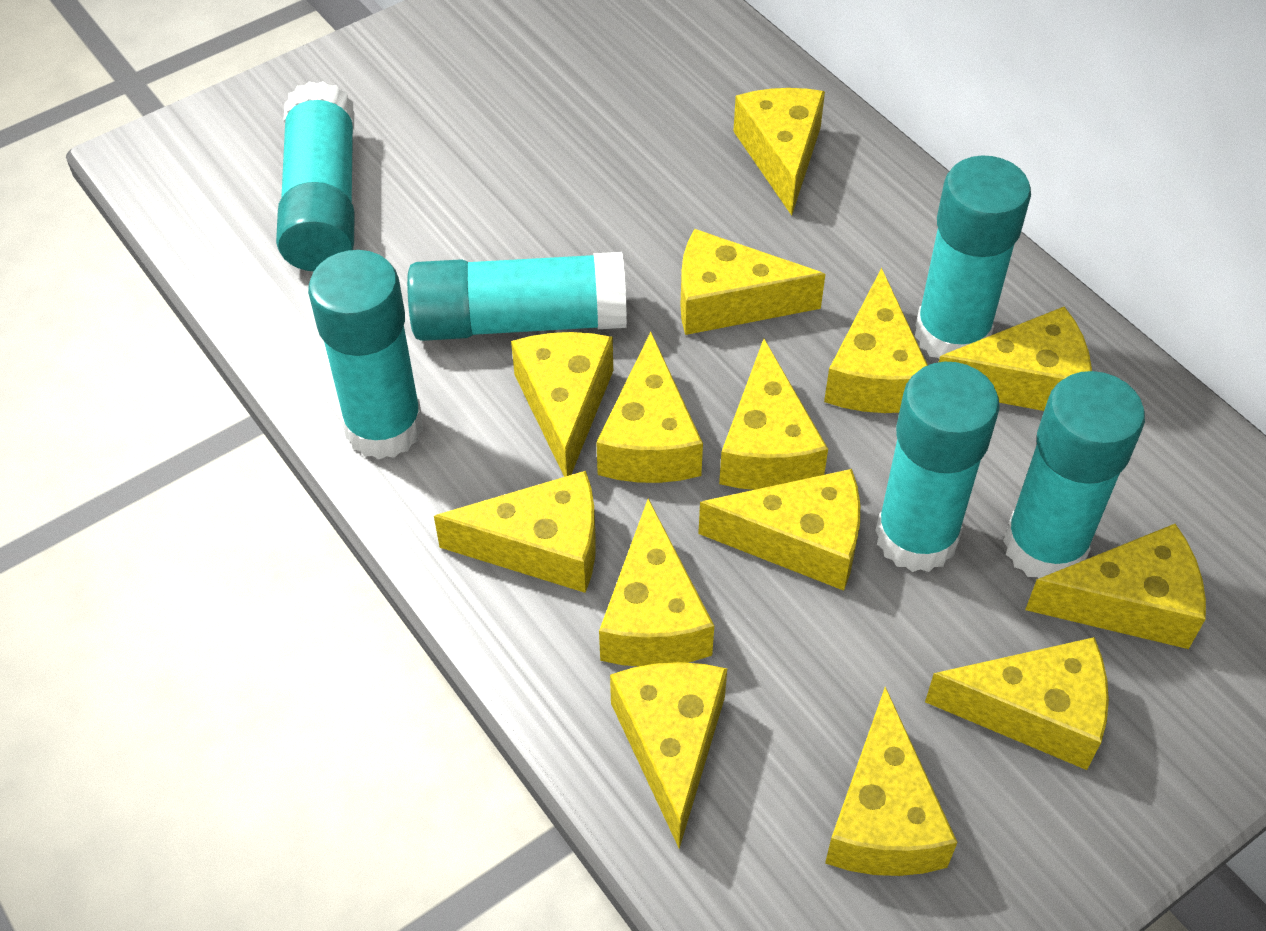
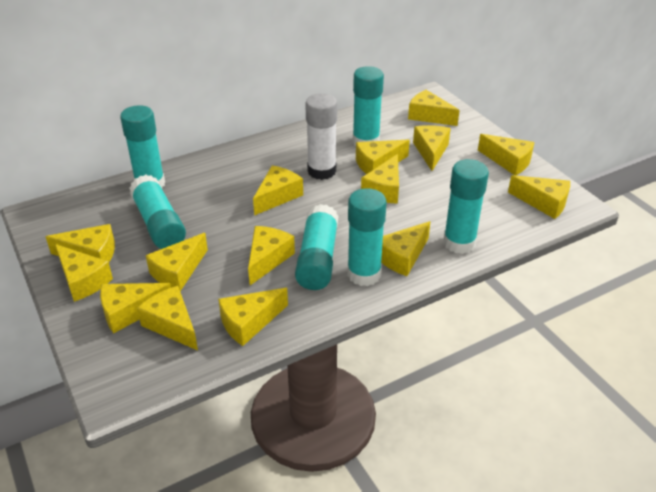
white glue stick: 0 -> 1
yellow cheese: 14 -> 15

